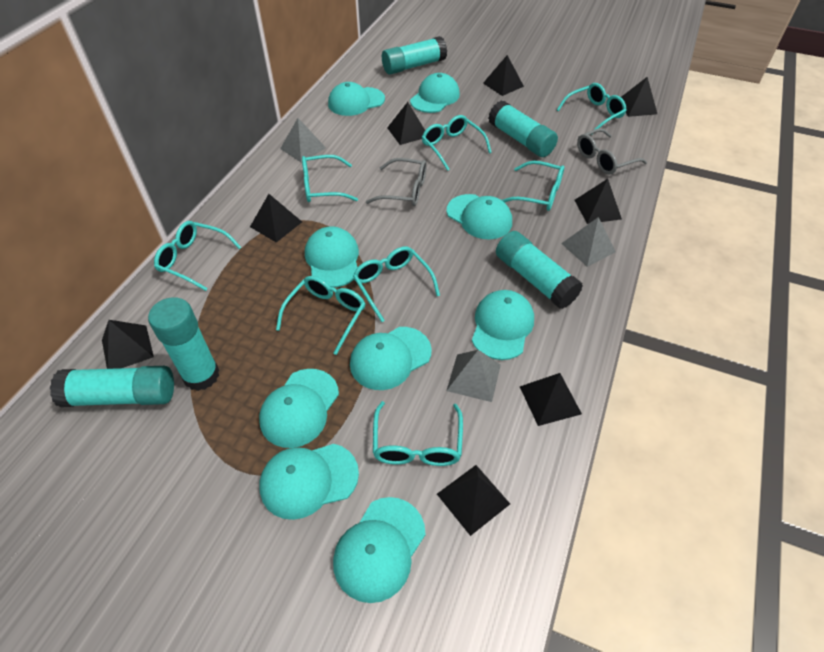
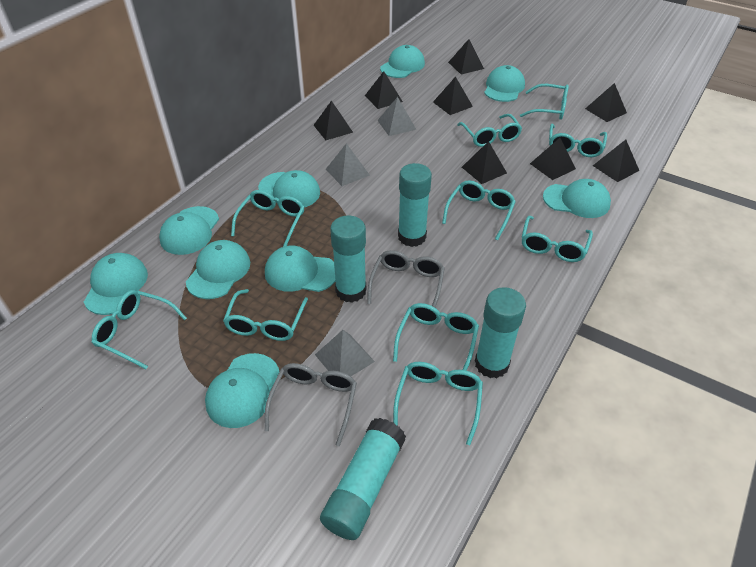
turquoise glasses: 8 -> 10
turquoise glue stick: 5 -> 4

